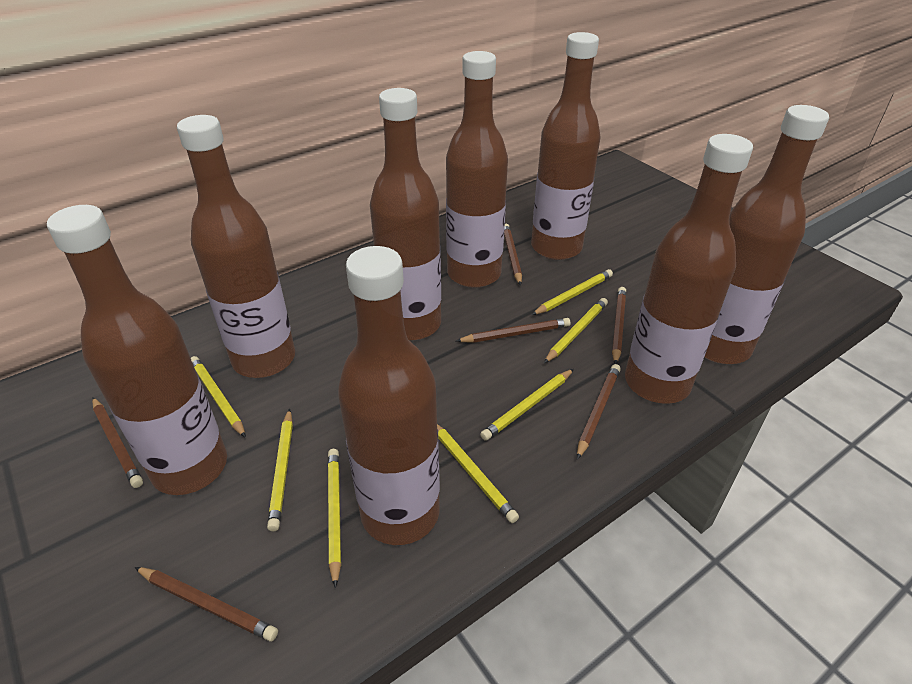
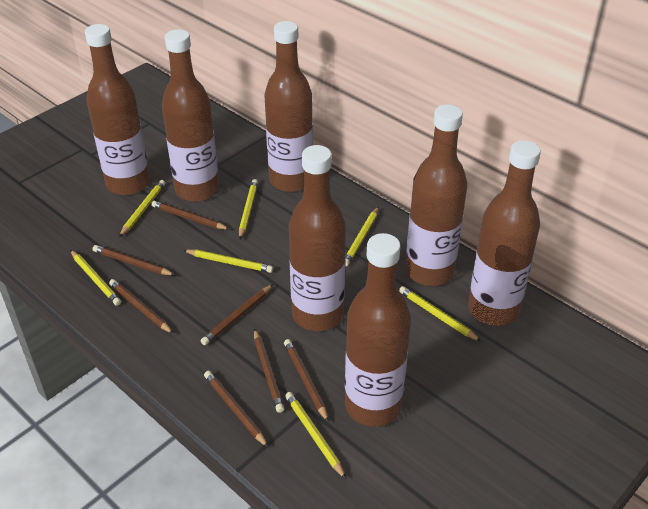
brown bottle: 8 -> 7
brown pencil: 6 -> 7

